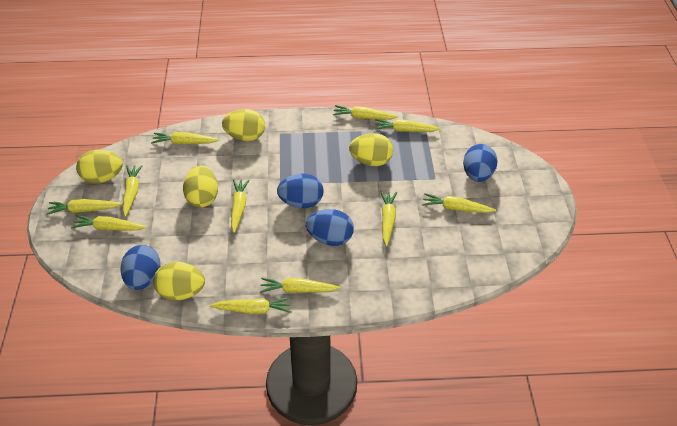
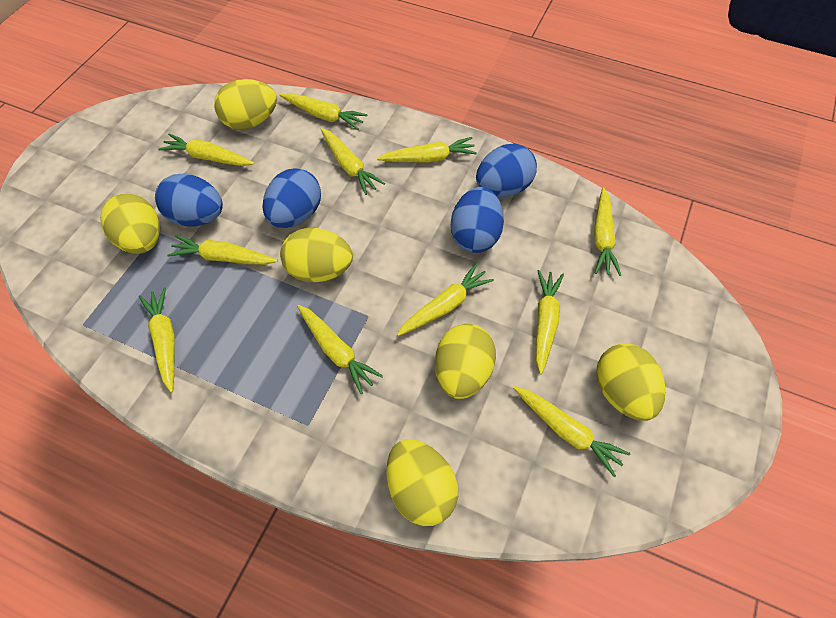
yellow egg: 5 -> 6

